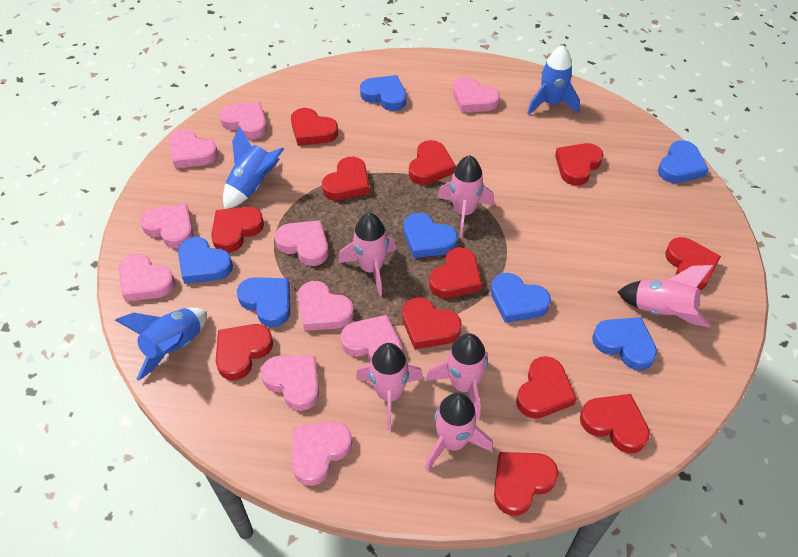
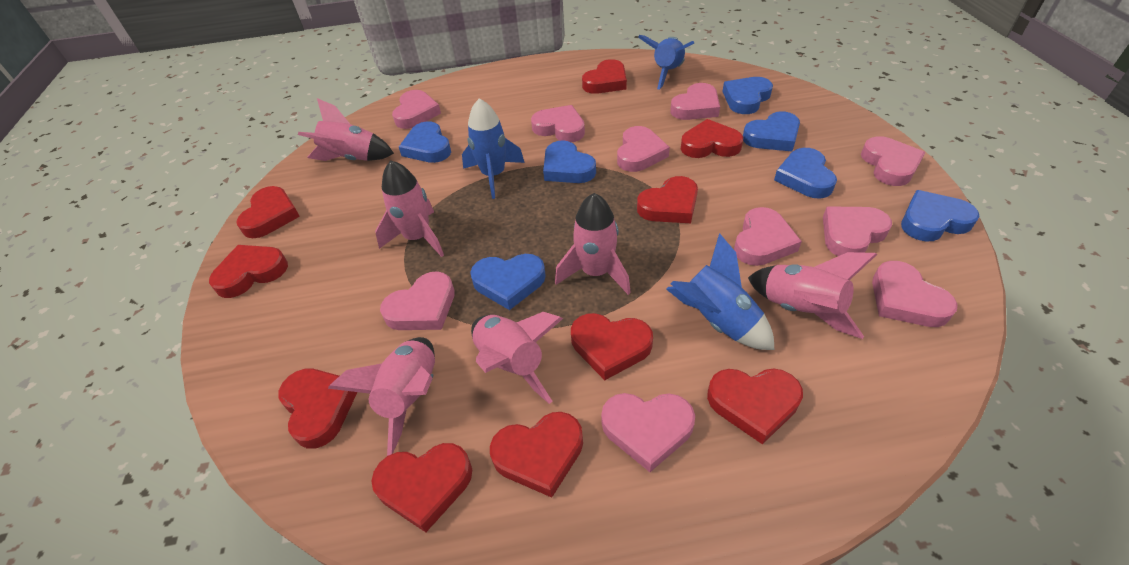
red heart: 12 -> 10

